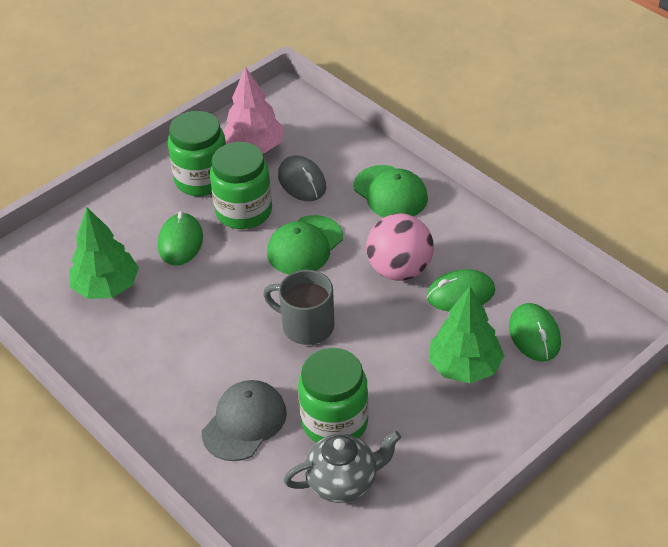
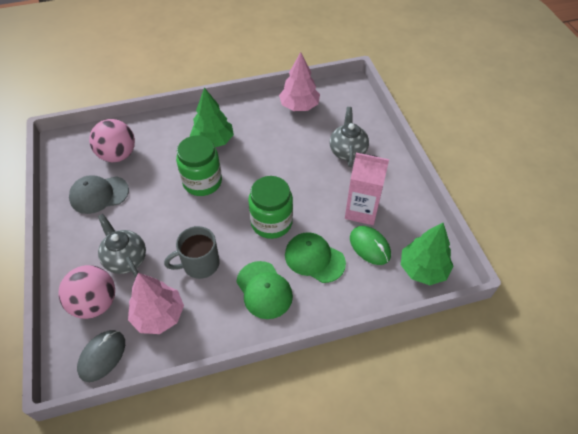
green jar: 3 -> 2
green mouse: 3 -> 1
grey teapot: 1 -> 2
pink ball: 1 -> 2
pink carton: 0 -> 1
pink tree: 1 -> 2

